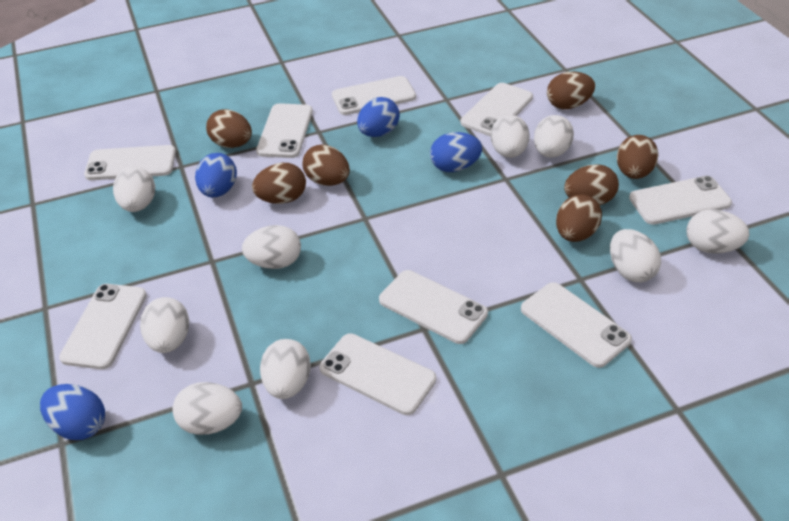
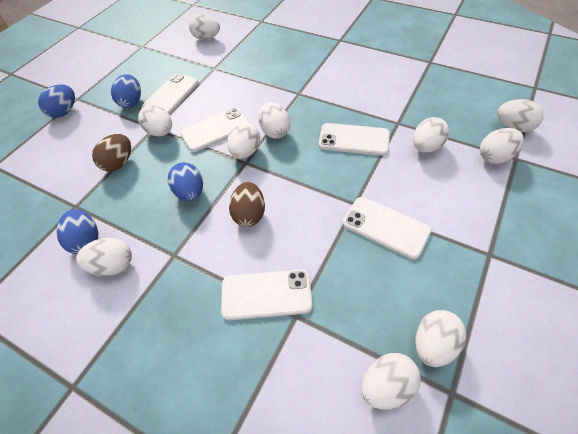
brown egg: 7 -> 2
white egg: 9 -> 10
white phone: 9 -> 5

